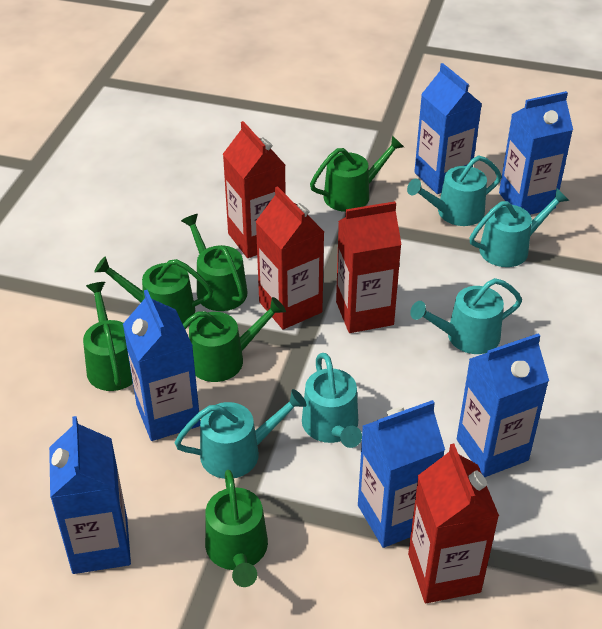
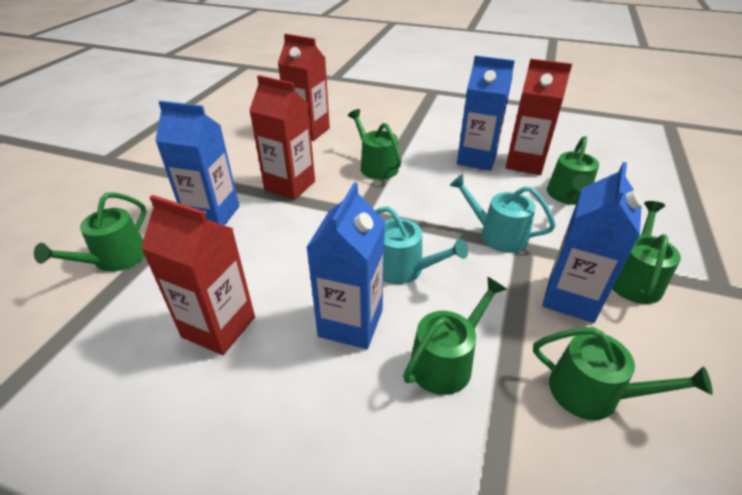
blue carton: 6 -> 4
turquoise watering can: 5 -> 2

